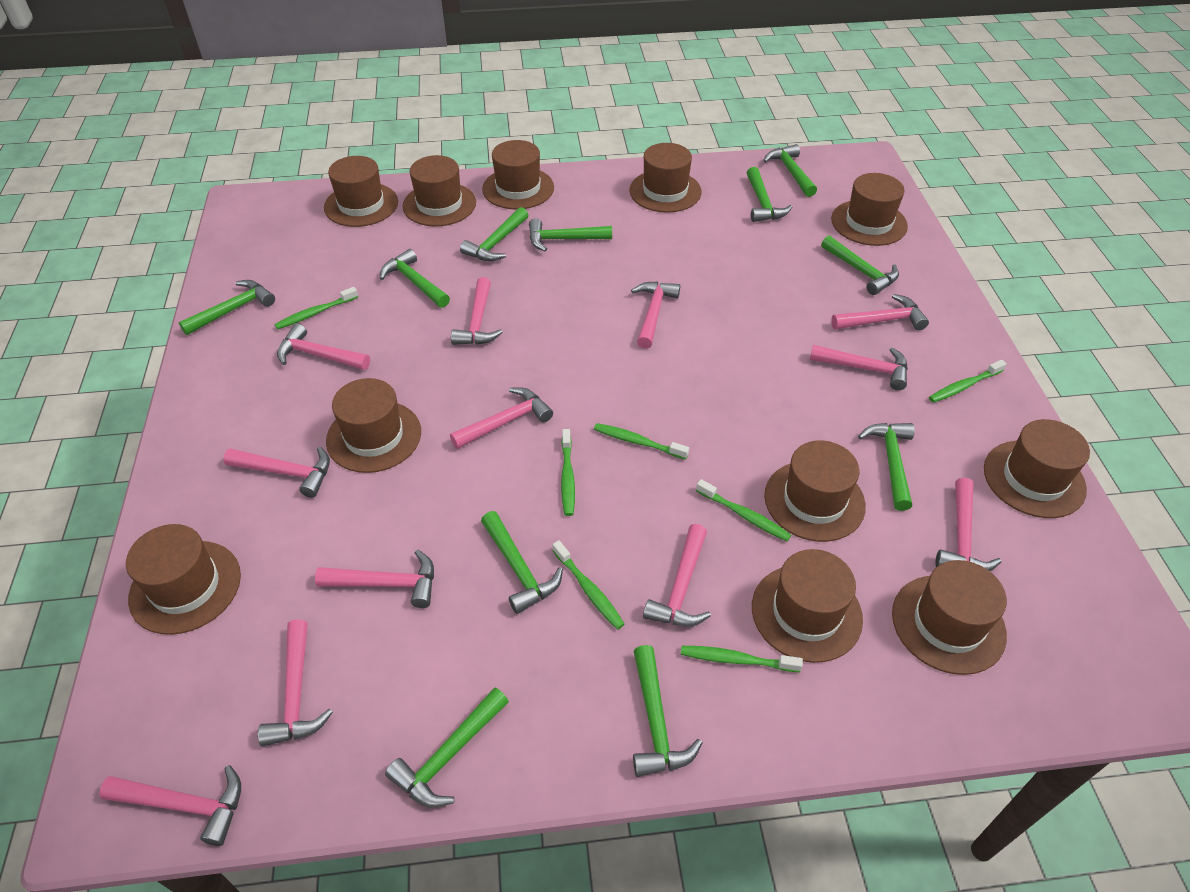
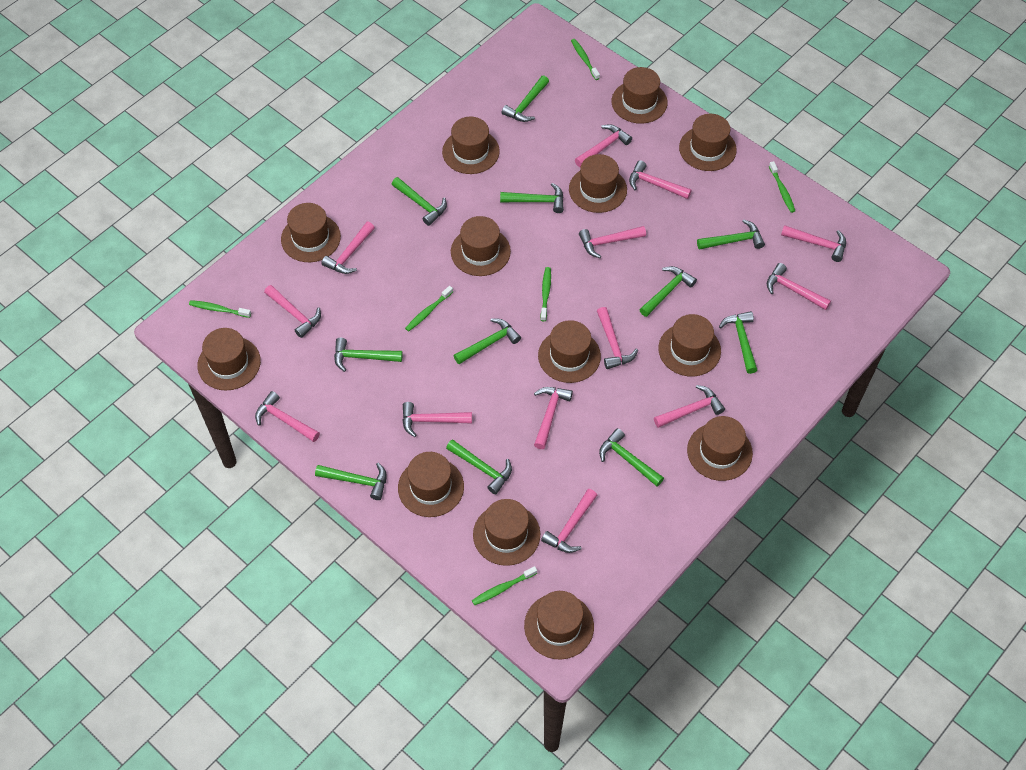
brown hat: 11 -> 13
green toothbrush: 7 -> 6
pink hammer: 12 -> 13

